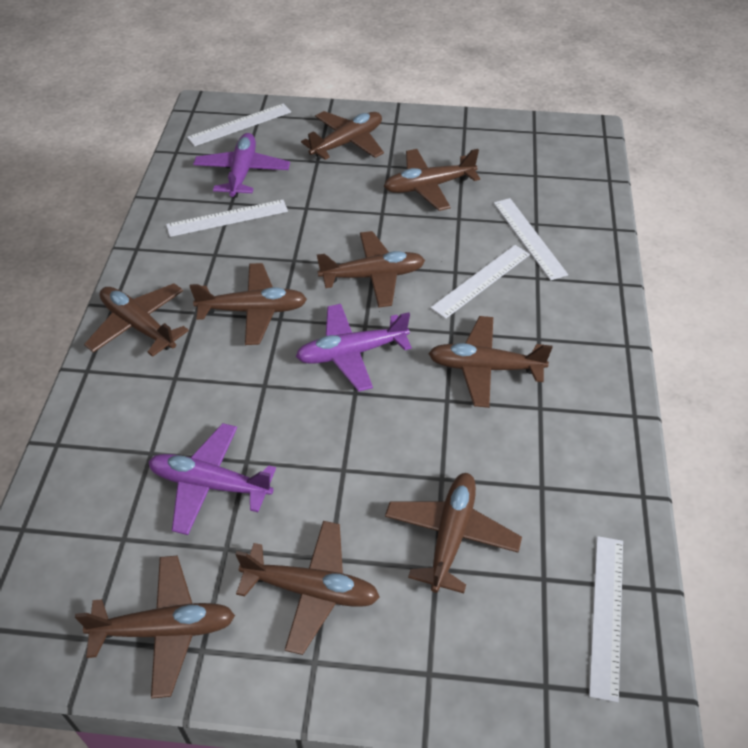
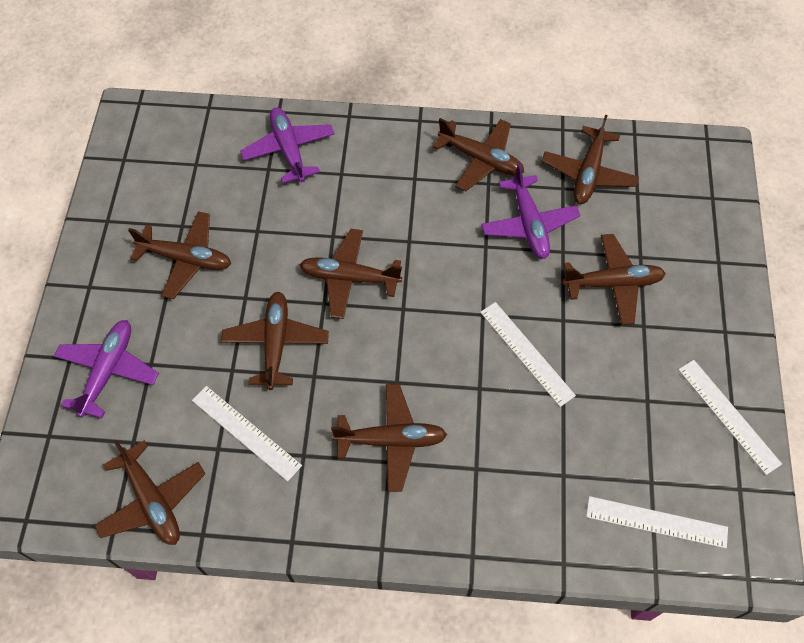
brown plane: 9 -> 8
white ruler: 5 -> 4

